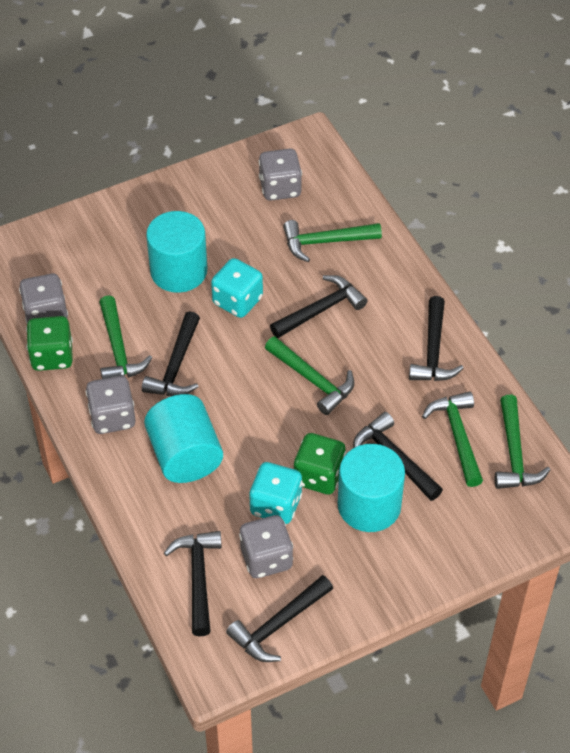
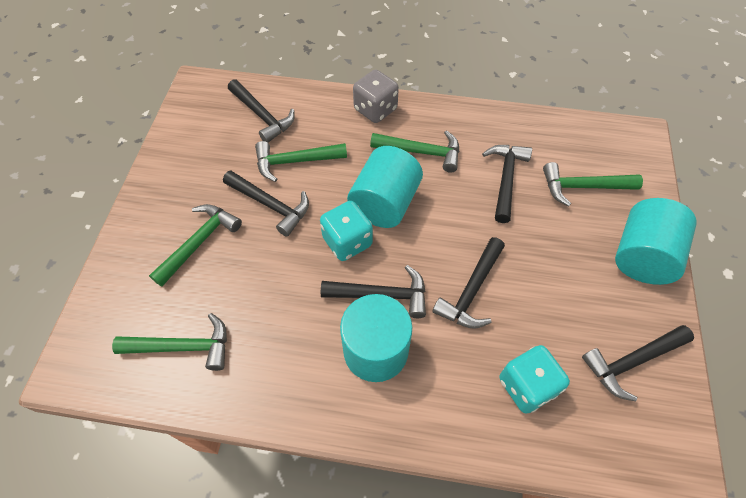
green dice: 2 -> 0
grey dice: 4 -> 1

